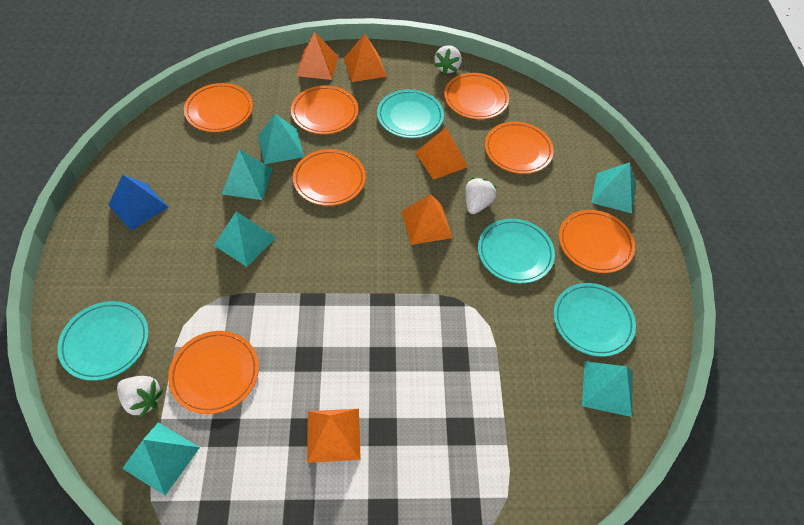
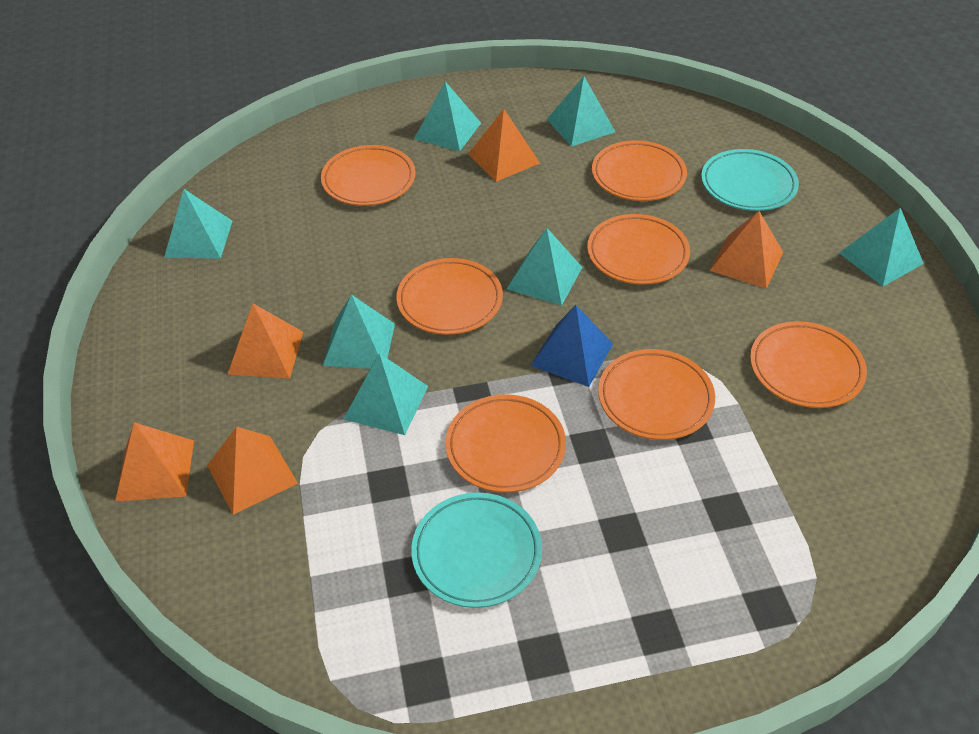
turquoise plate: 4 -> 2
turquoise pyramid: 6 -> 7
white strawberry: 3 -> 0

